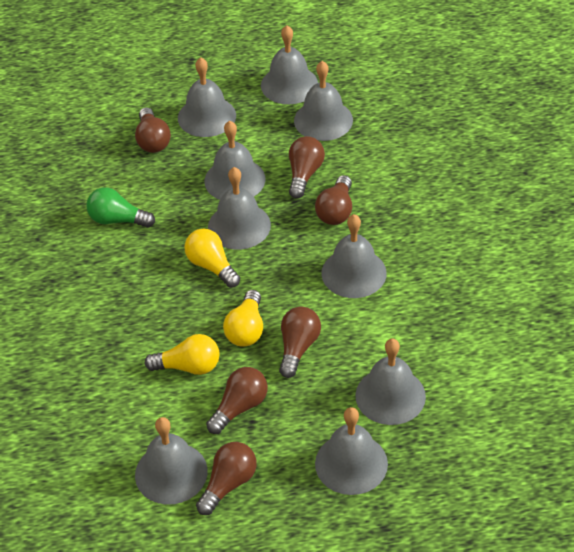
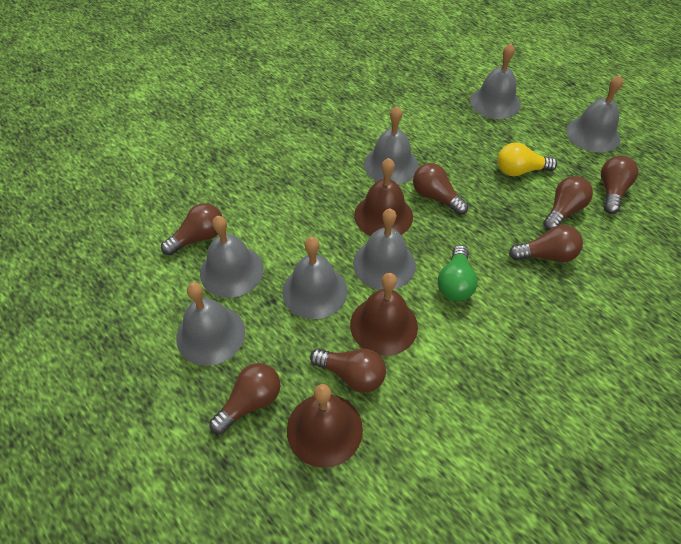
brown bell: 0 -> 3
brown light bulb: 6 -> 7
grey bell: 9 -> 7
yellow light bulb: 3 -> 1

